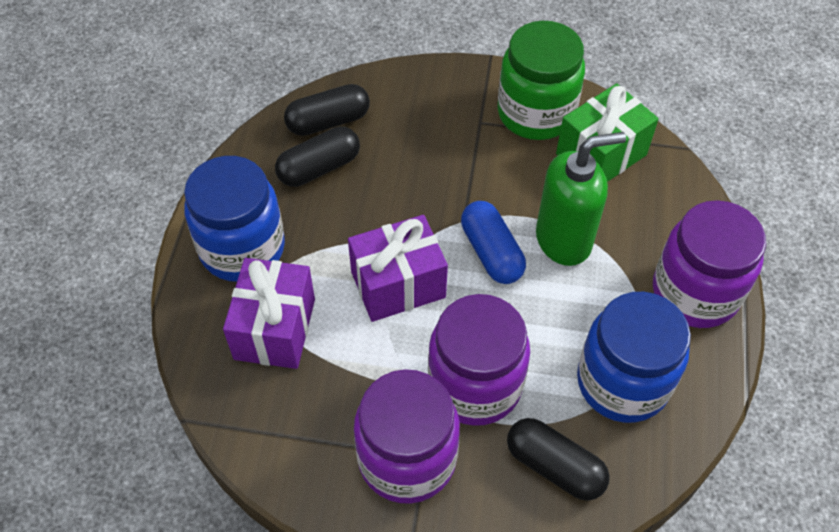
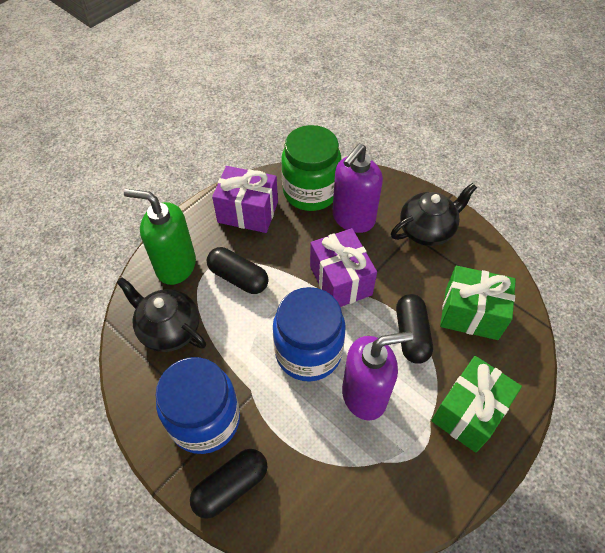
black teapot: 0 -> 2
blue capsule: 1 -> 0
green gift: 1 -> 2
purple jar: 3 -> 0
purple soap dispenser: 0 -> 2

